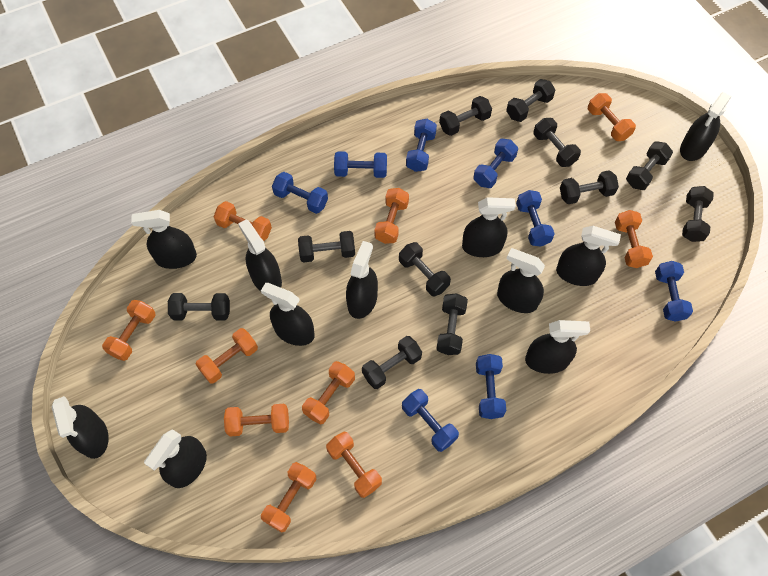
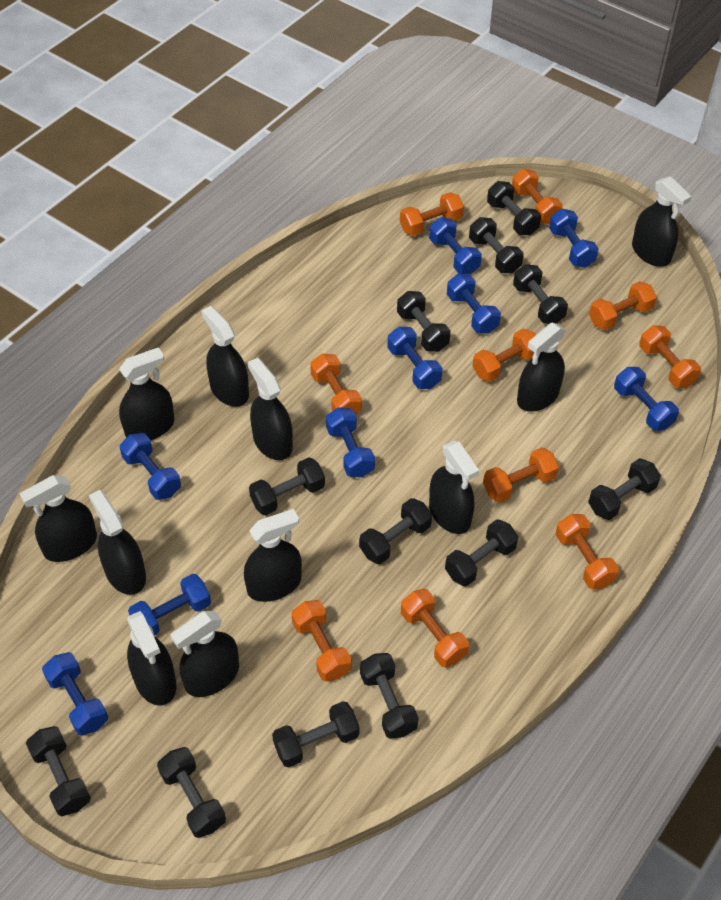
black dumbbell: 11 -> 12
blue dumbbell: 8 -> 9

